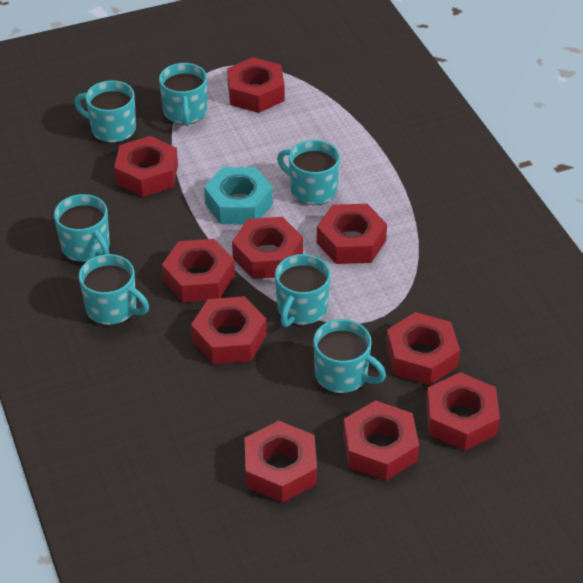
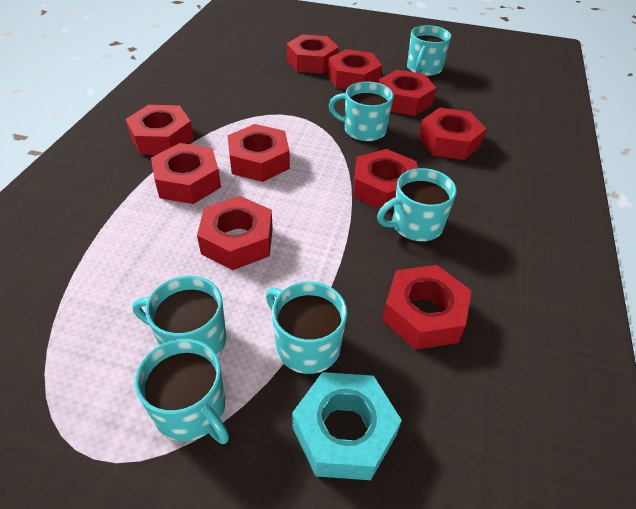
turquoise mug: 7 -> 6

